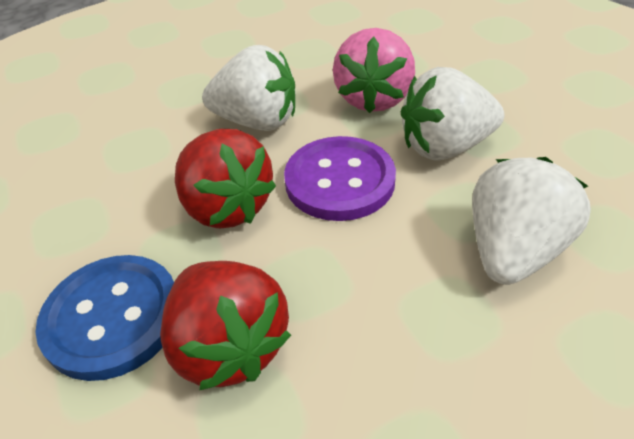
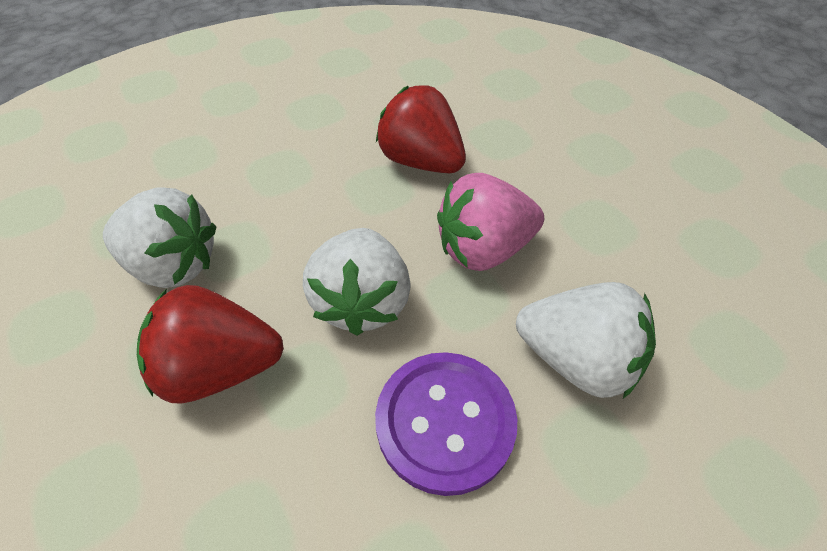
blue button: 1 -> 0

